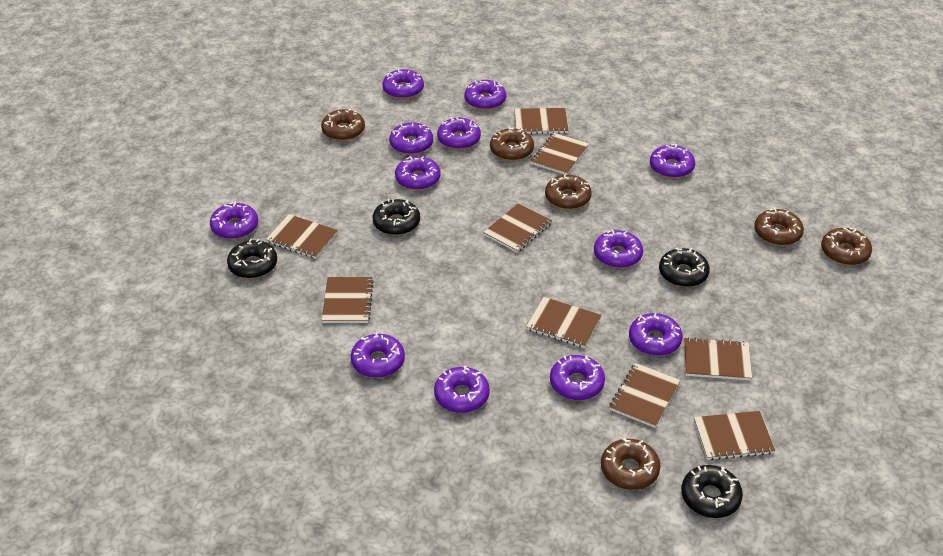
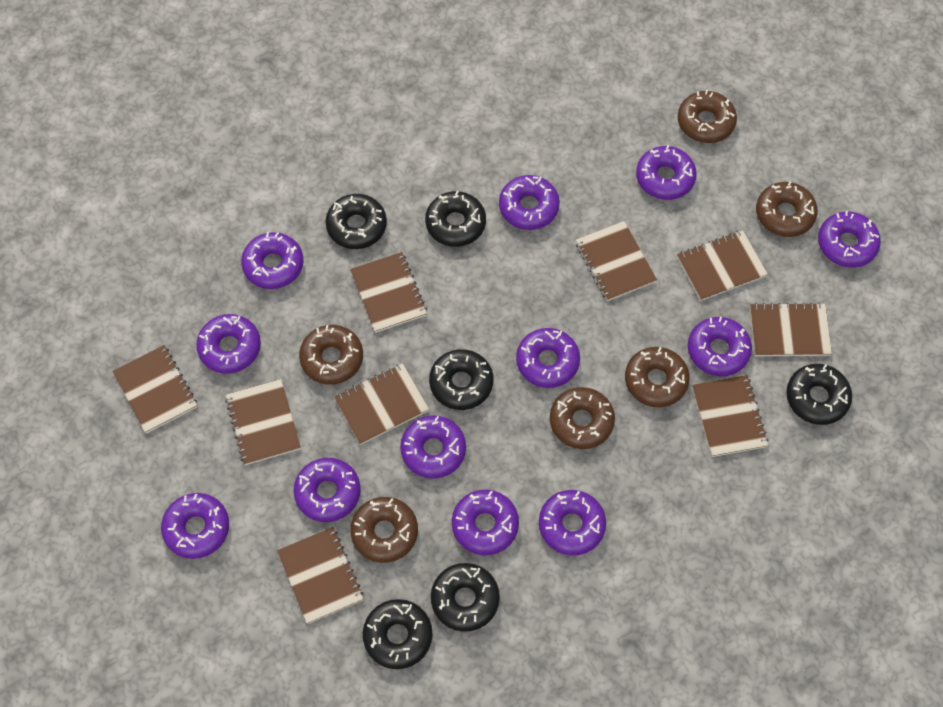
black donut: 4 -> 6

